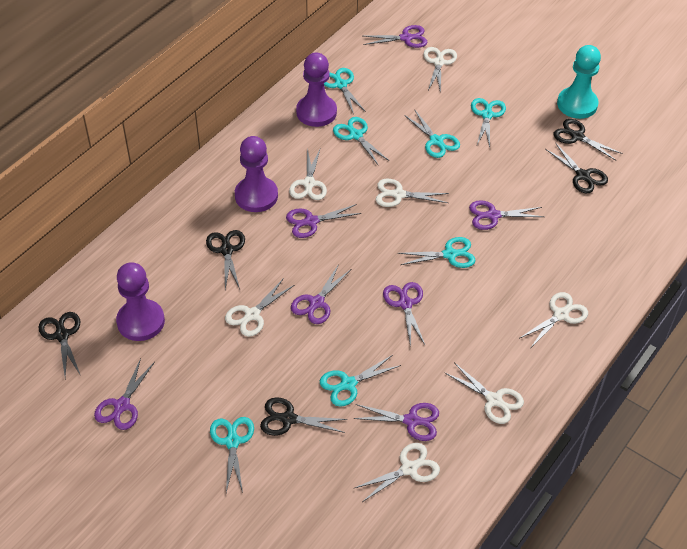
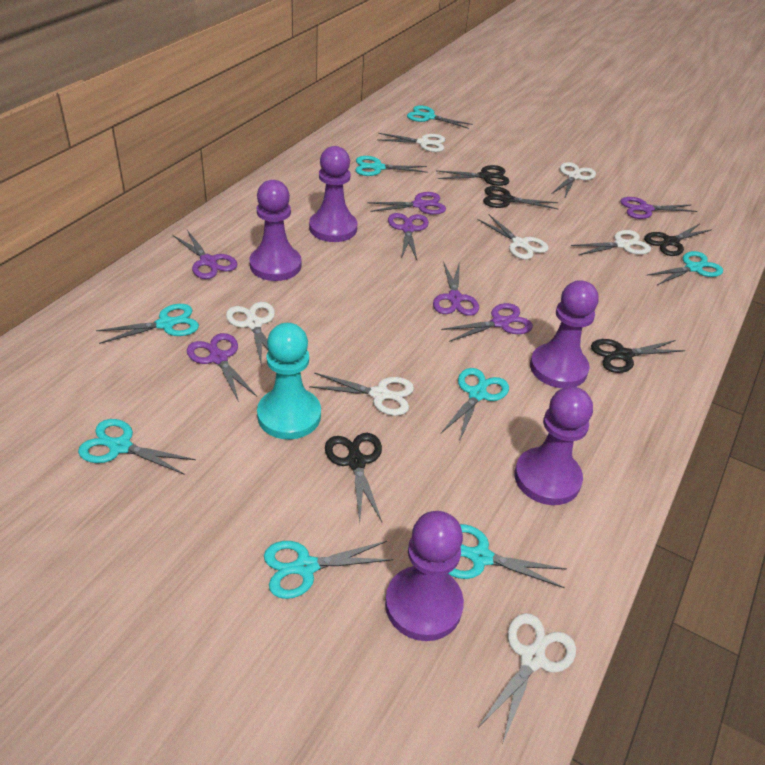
purple pawn: 3 -> 5
turquoise scissors: 7 -> 8

